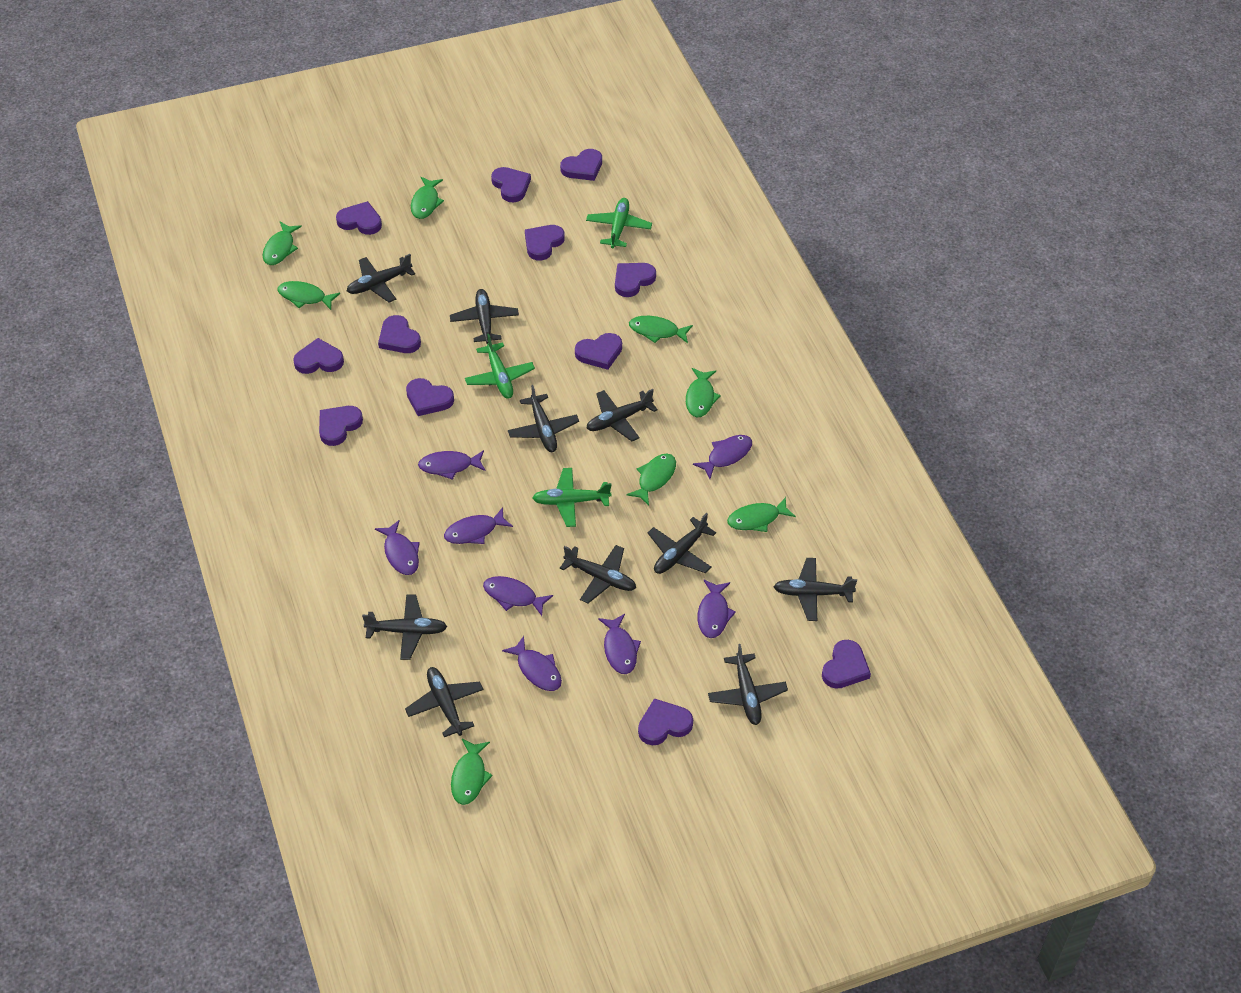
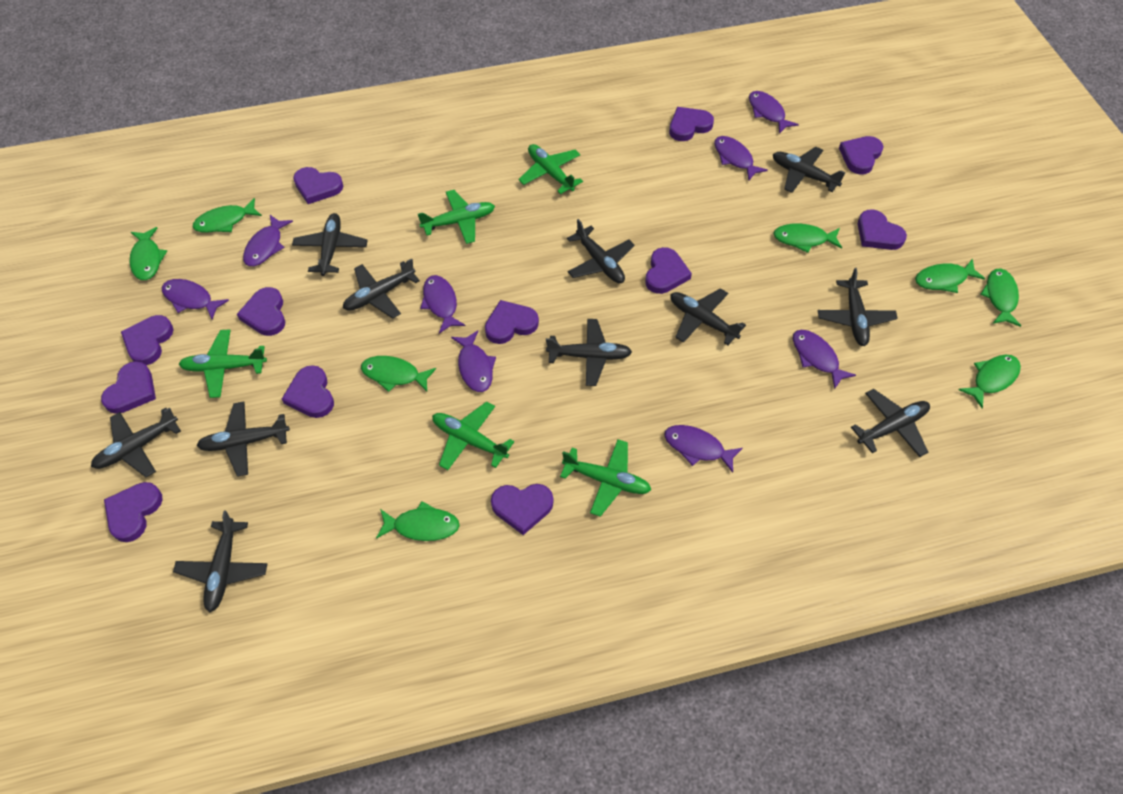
black plane: 10 -> 11
green plane: 3 -> 5

